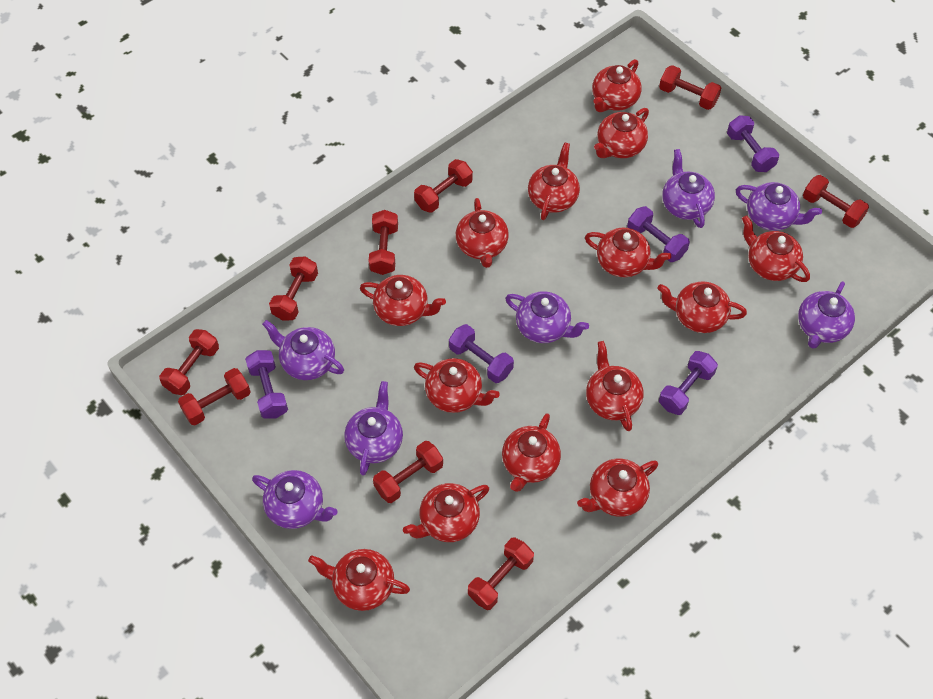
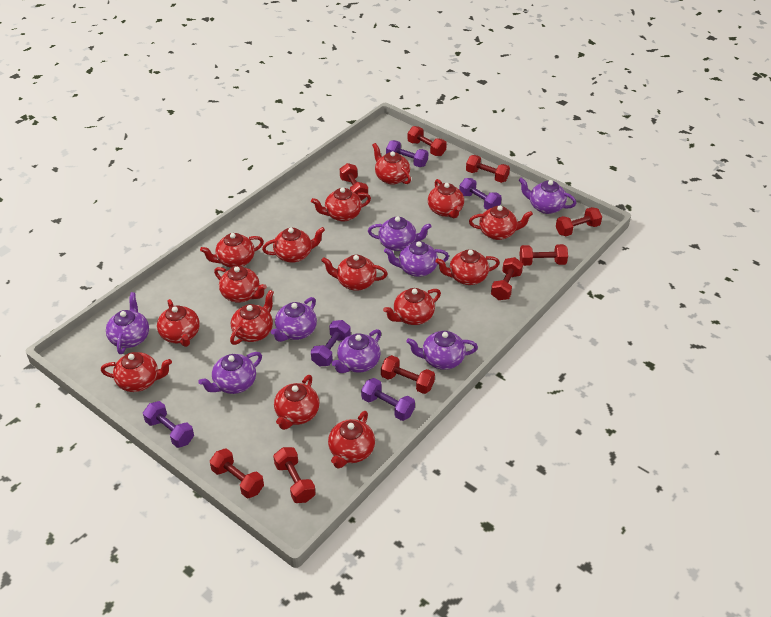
purple teapot: 7 -> 8
red teapot: 14 -> 15

